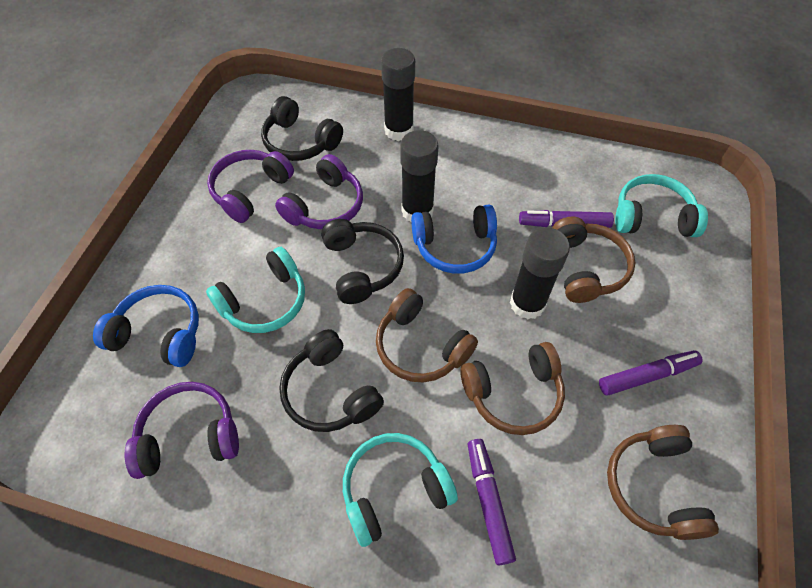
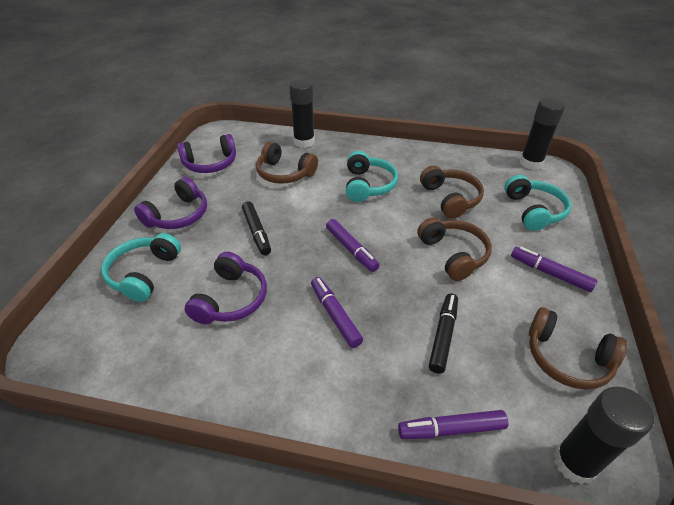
black headphones: 3 -> 0
black marker: 0 -> 2
blue headphones: 2 -> 0
purple marker: 3 -> 4

